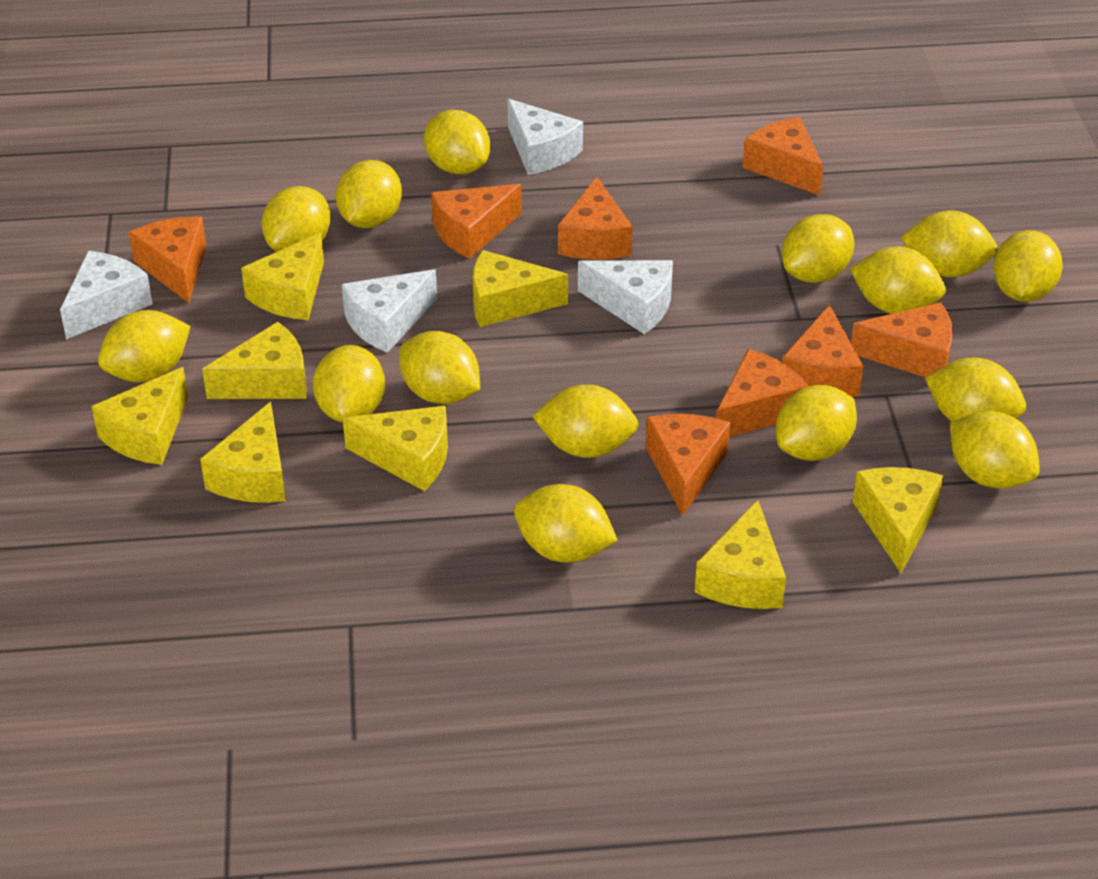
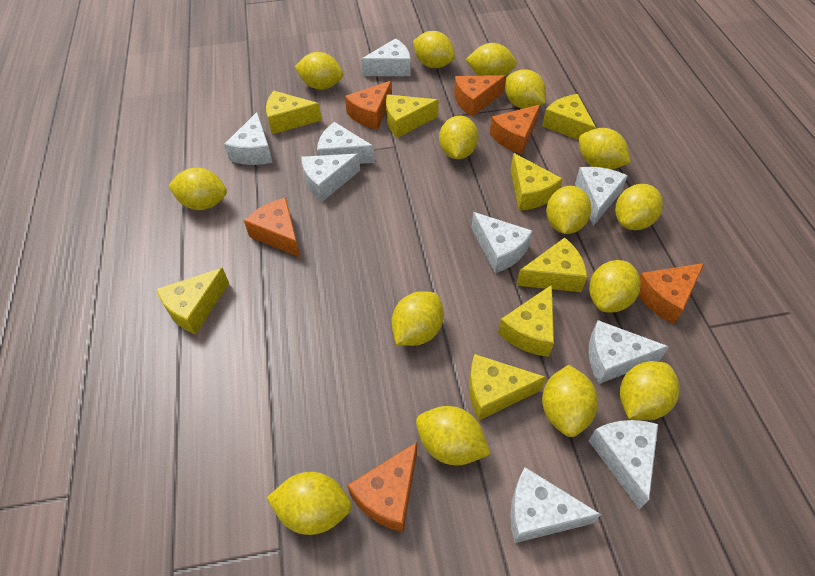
orange cheese: 8 -> 6
white cheese: 4 -> 9

